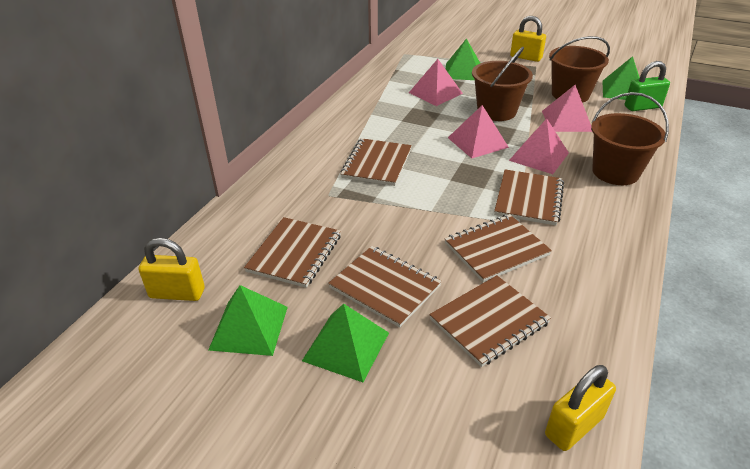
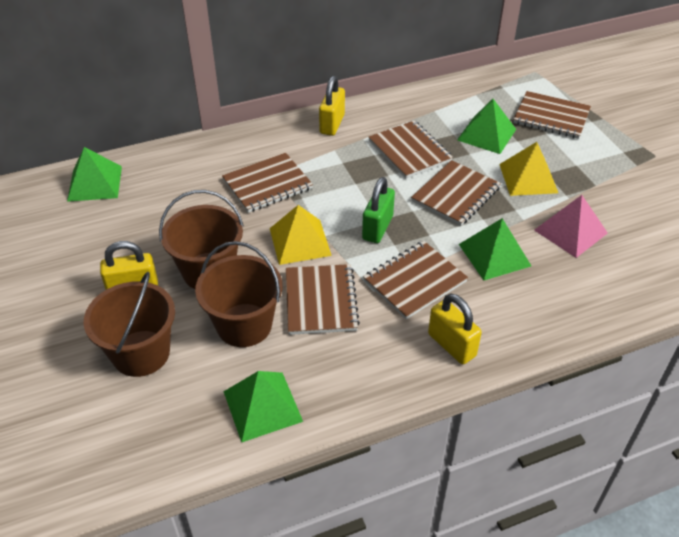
pink pyramid: 4 -> 1
yellow pyramid: 0 -> 2

